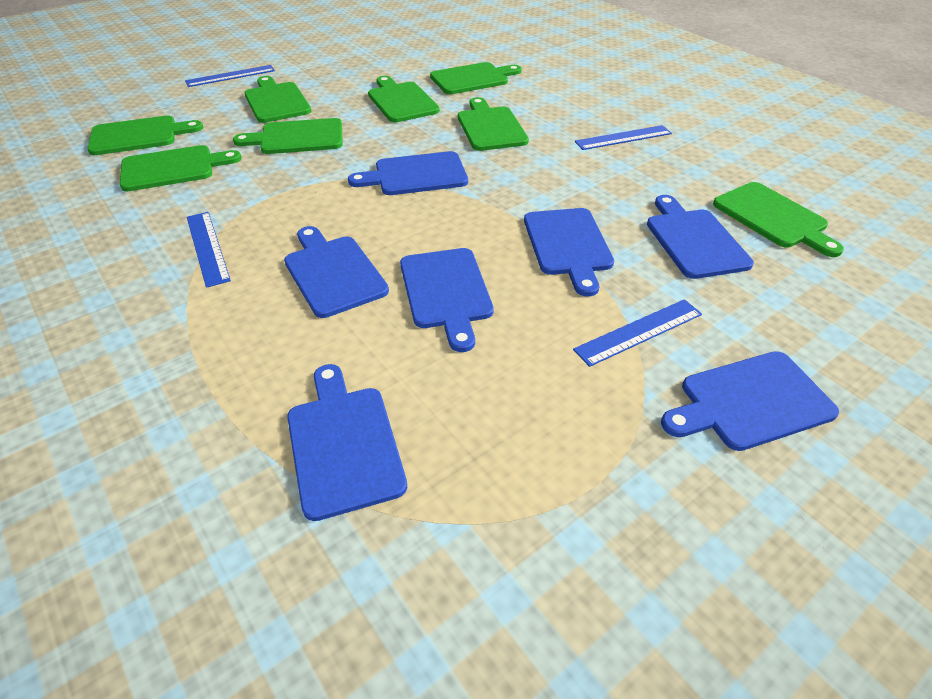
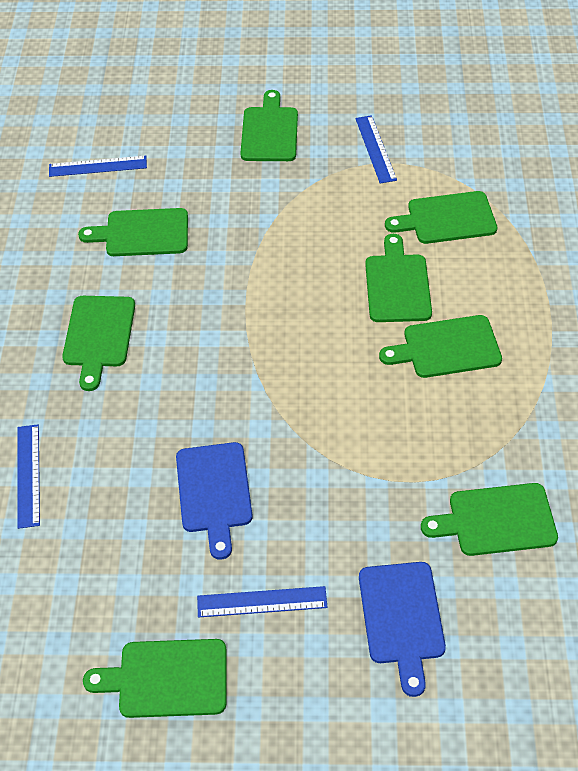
blue cutting board: 7 -> 2

